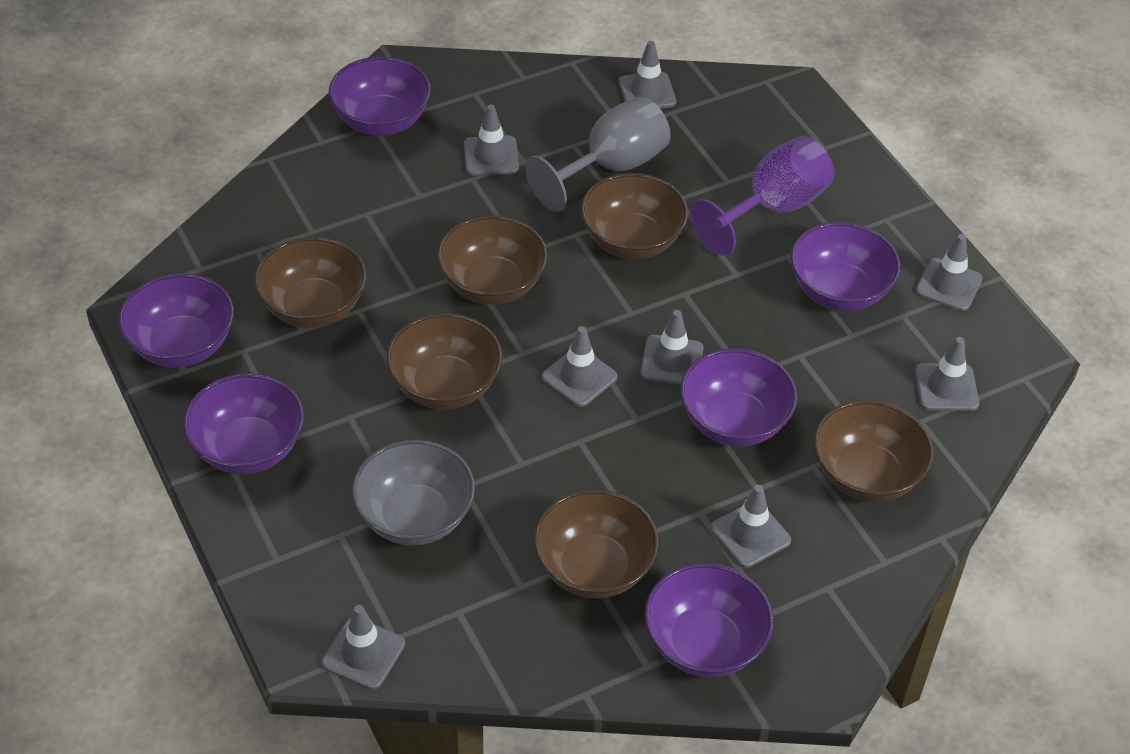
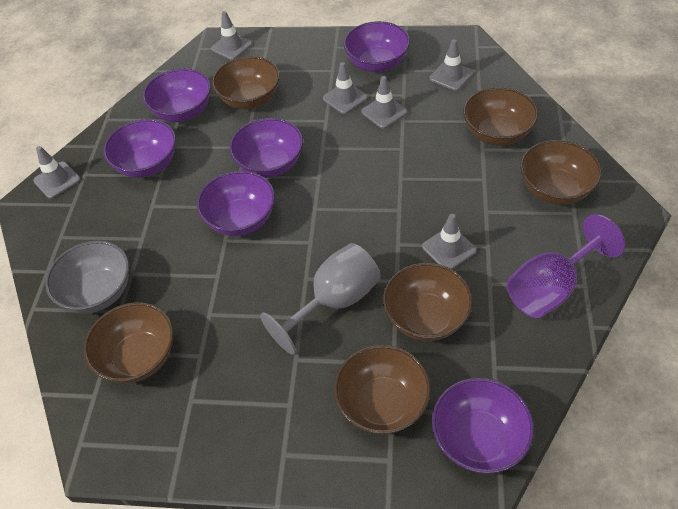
grey traffic cone: 8 -> 6

